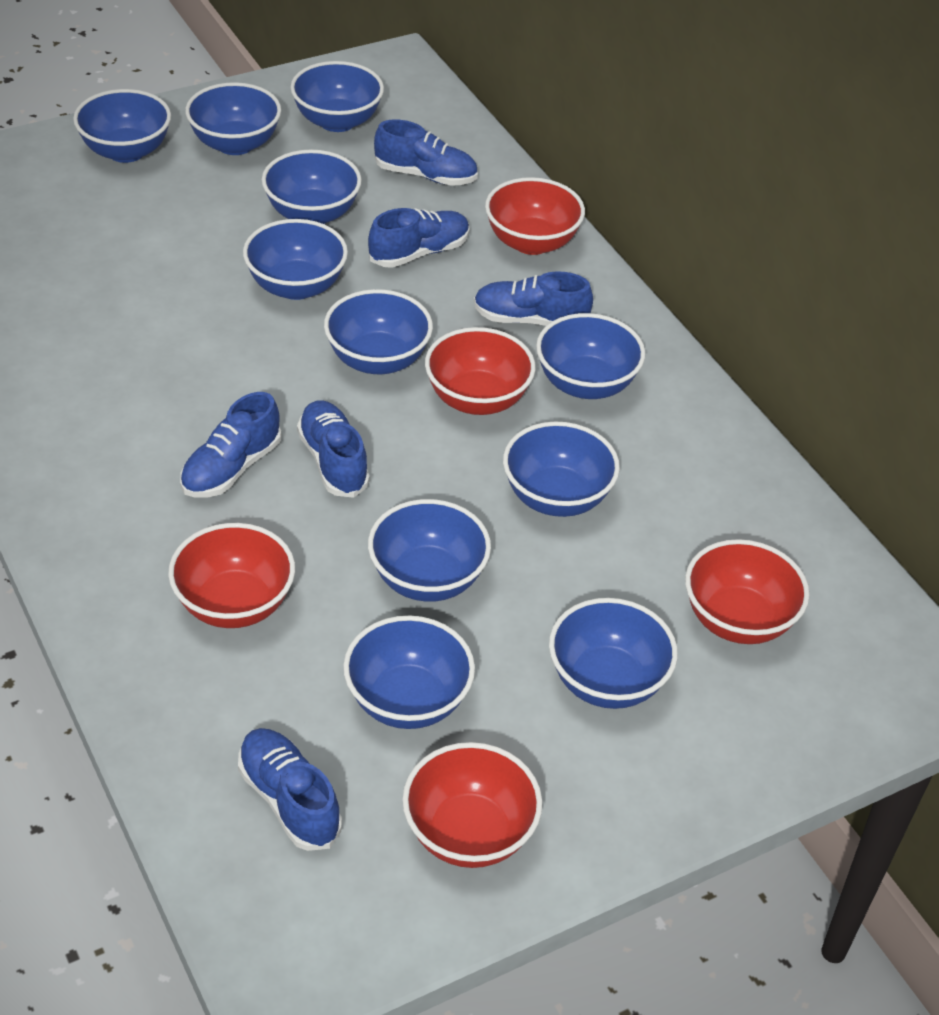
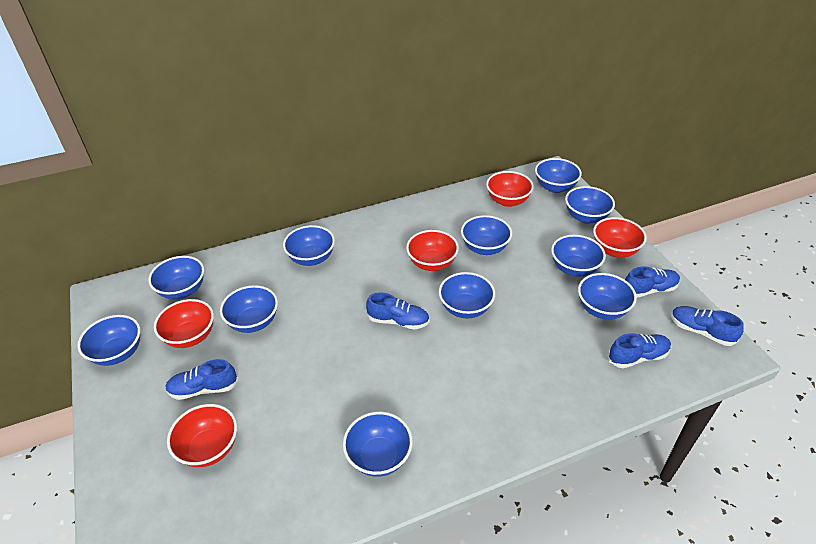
blue shoe: 6 -> 5

